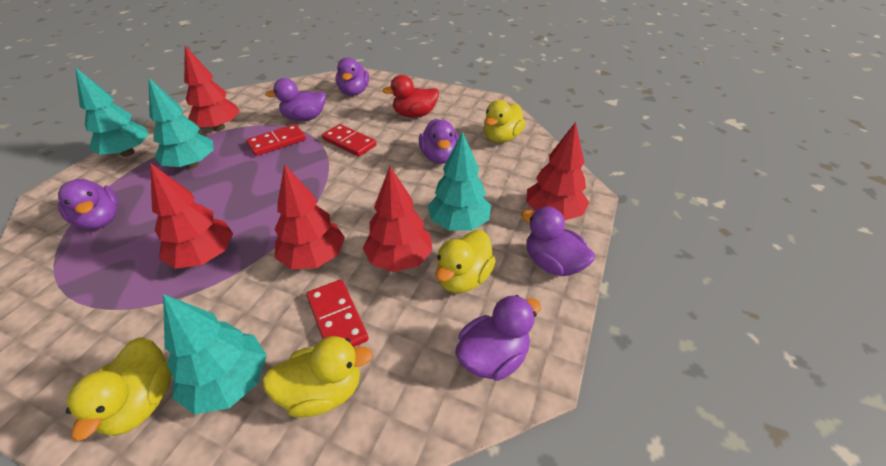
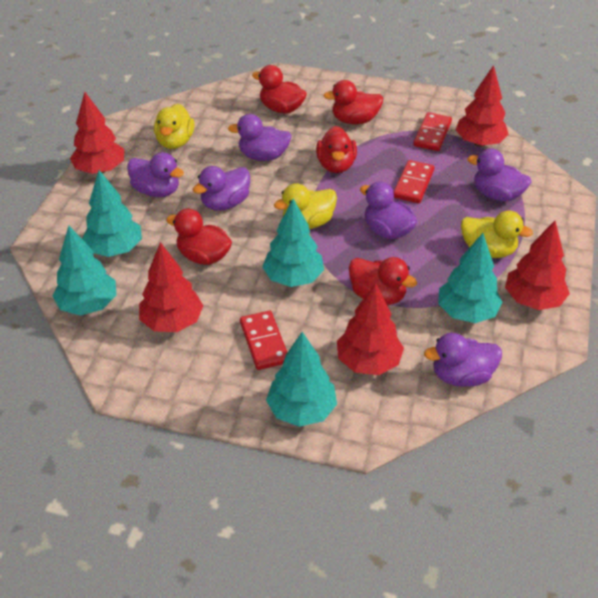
red duck: 1 -> 5
turquoise tree: 4 -> 5
yellow duck: 4 -> 3

